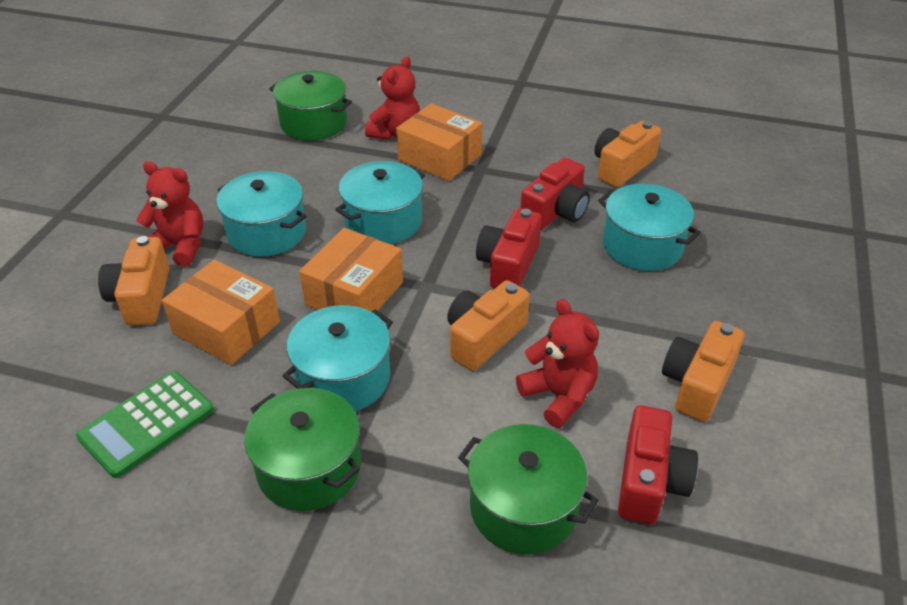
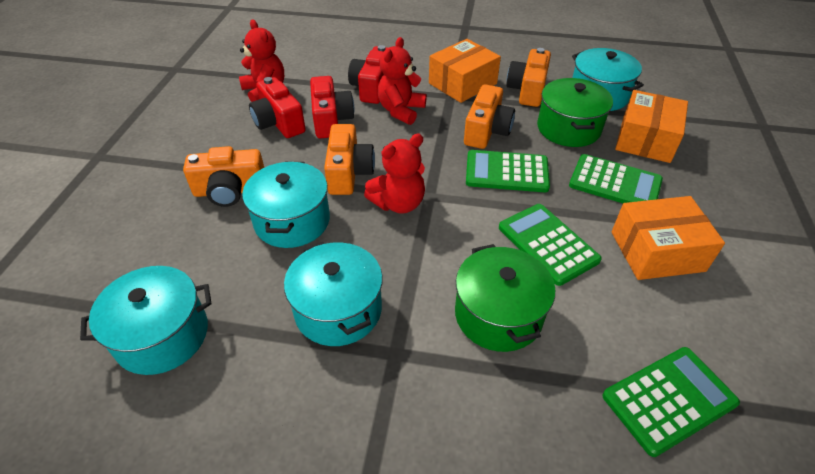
green calculator: 1 -> 4
green pot: 3 -> 2

